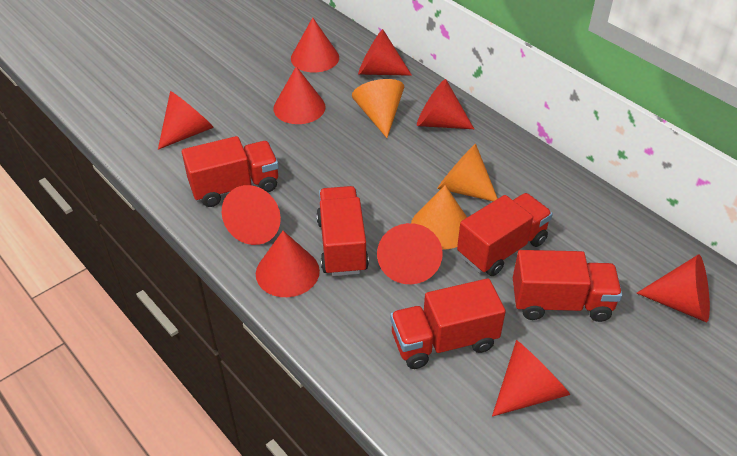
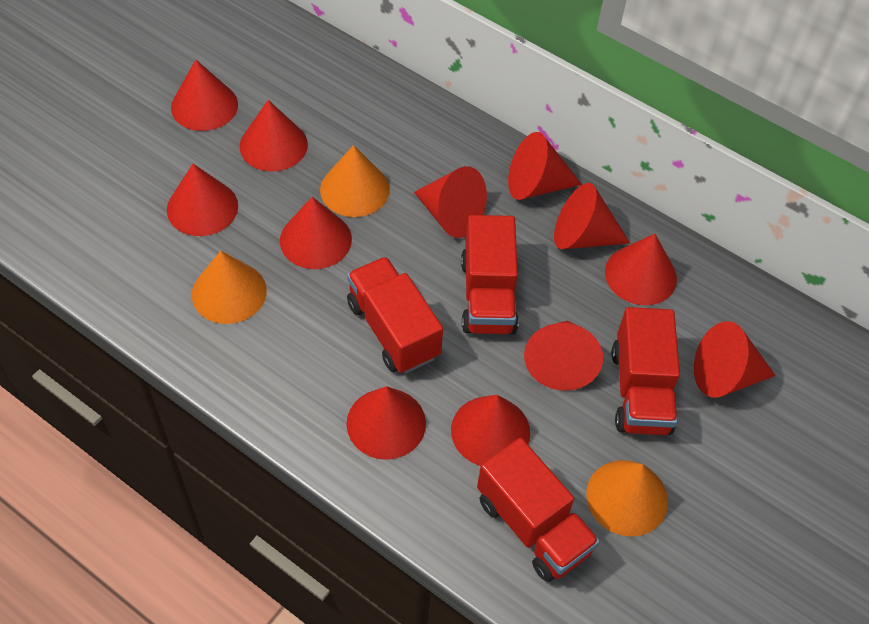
red cone: 10 -> 12
red truck: 5 -> 4

